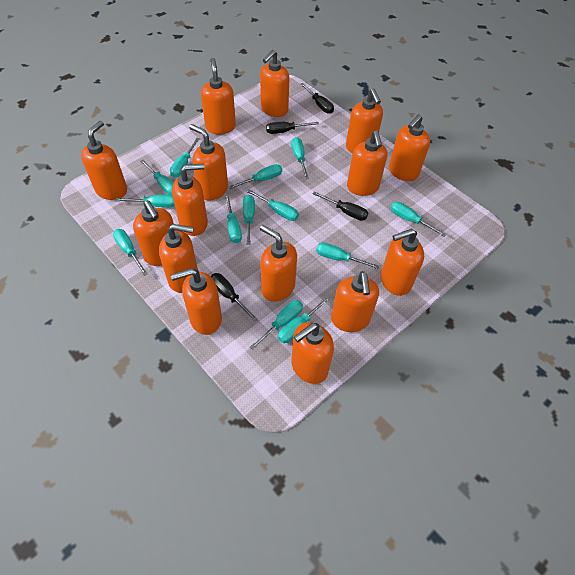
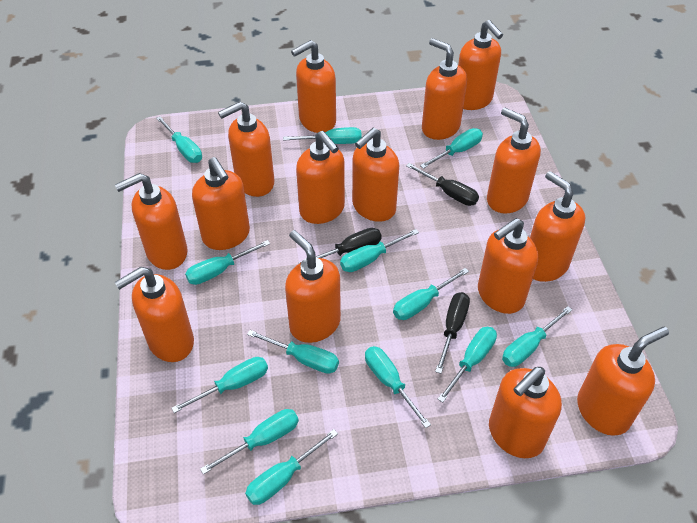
black screwdriver: 4 -> 3

